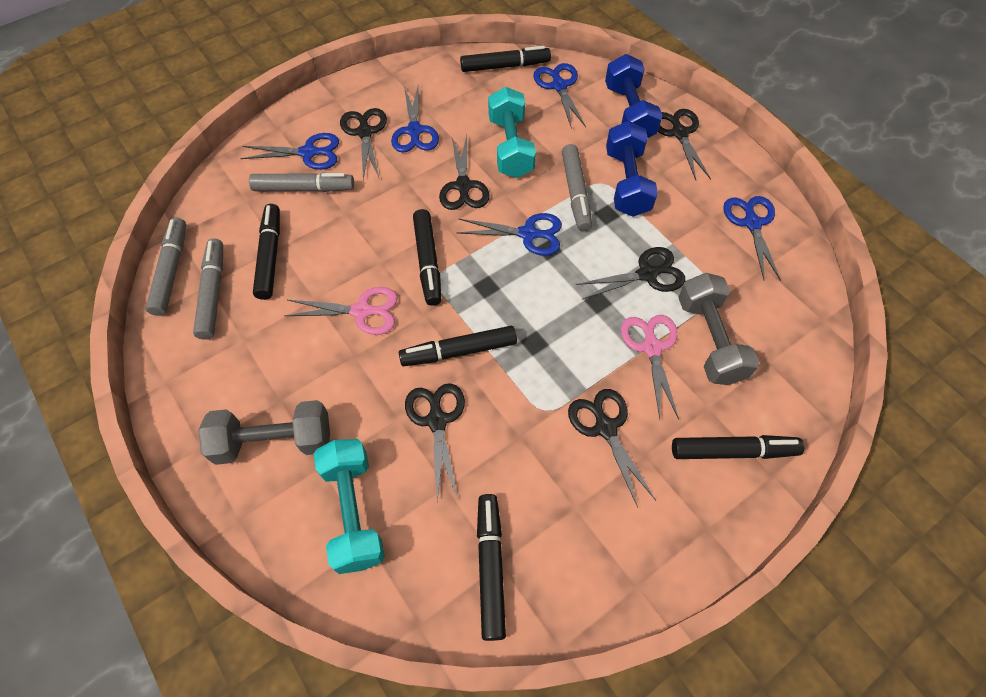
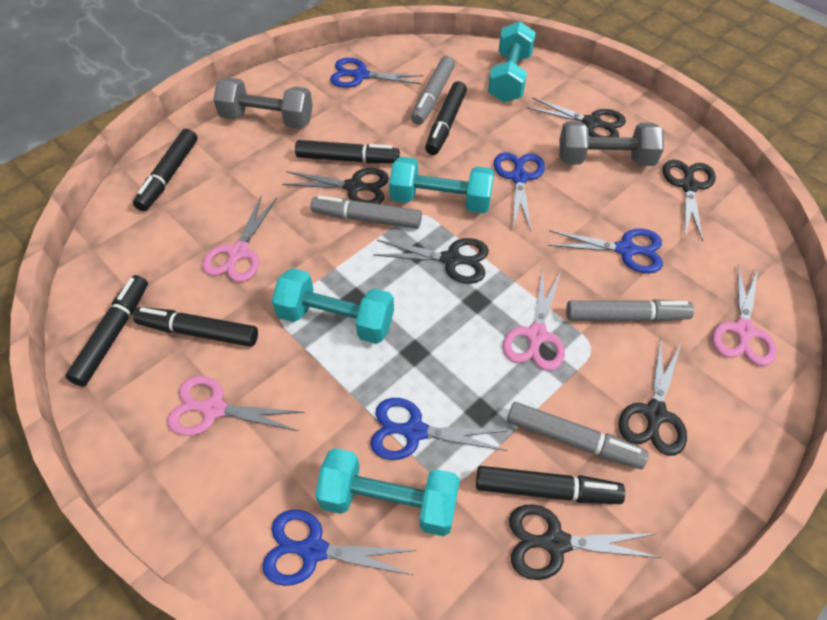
blue dumbbell: 2 -> 0
pink scissors: 2 -> 4
turquoise dumbbell: 2 -> 4

